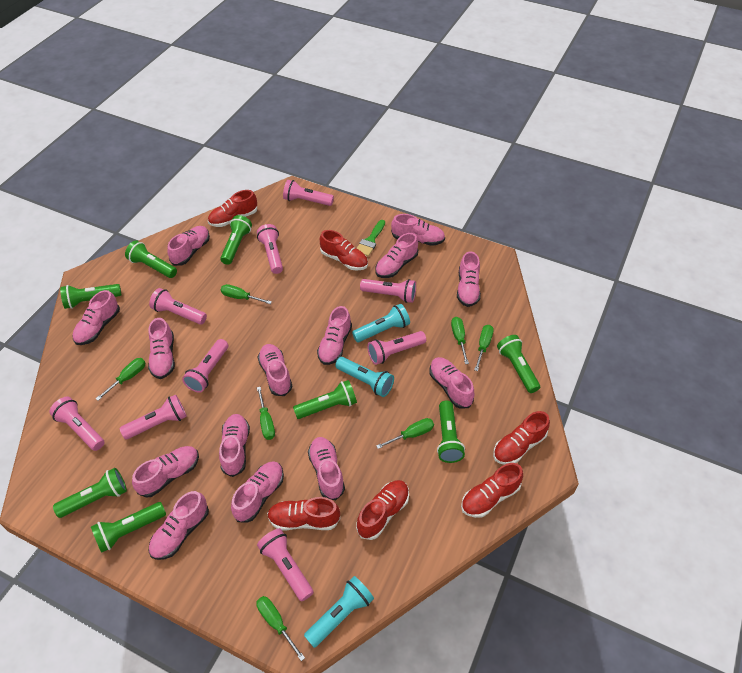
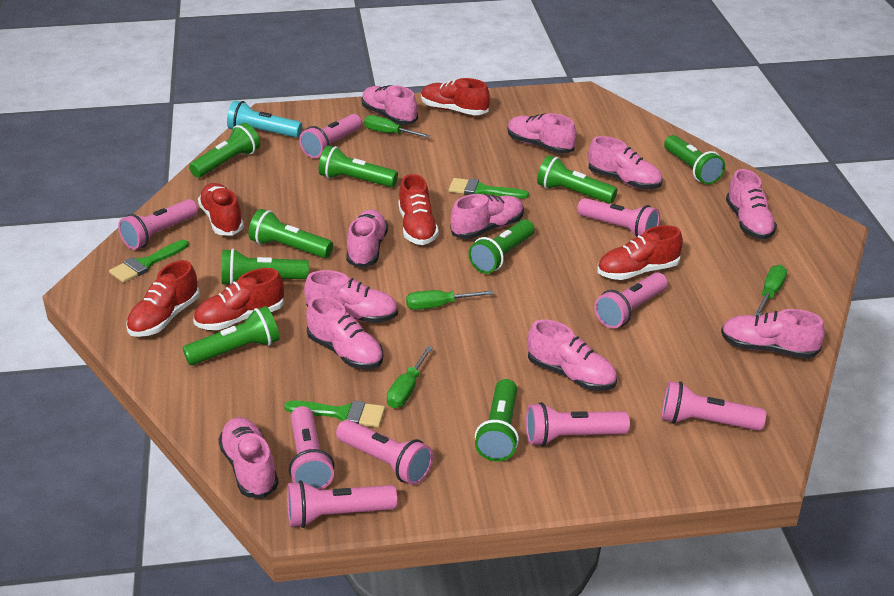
green brush: 1 -> 3
green flashlight: 8 -> 9
green screwdriver: 7 -> 4
pink shoe: 14 -> 11
turquoise flashlight: 3 -> 1

